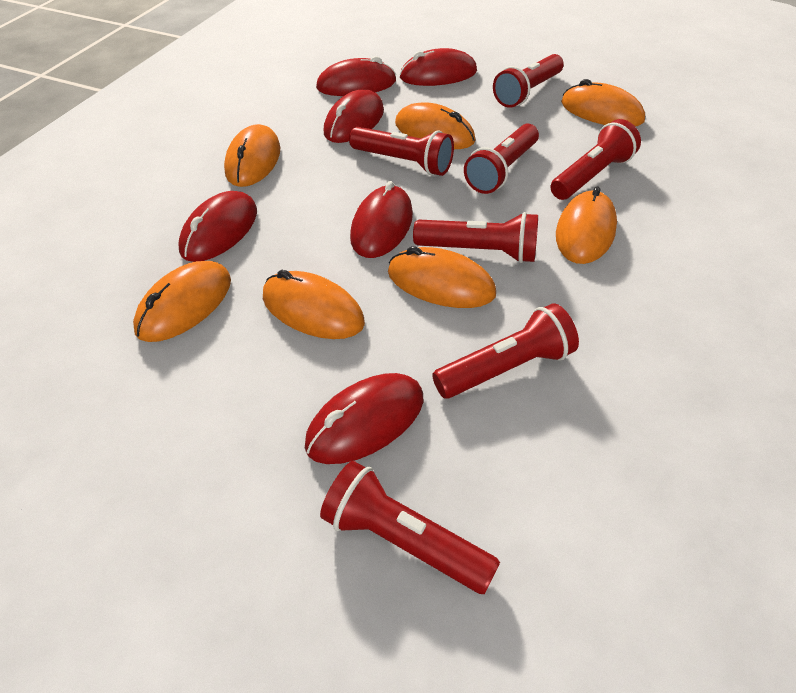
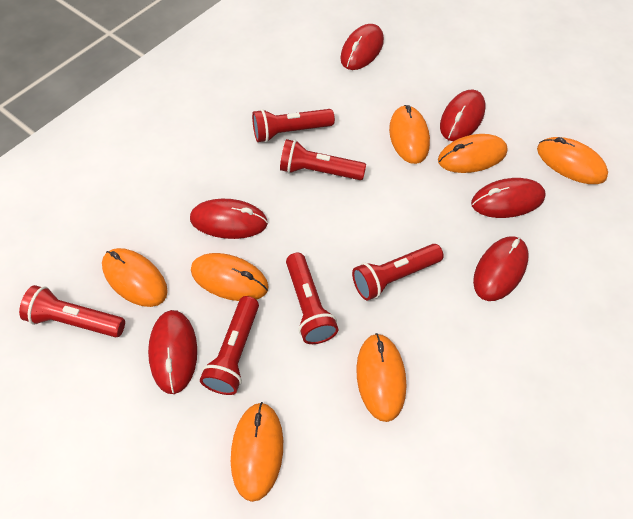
red flashlight: 7 -> 6

